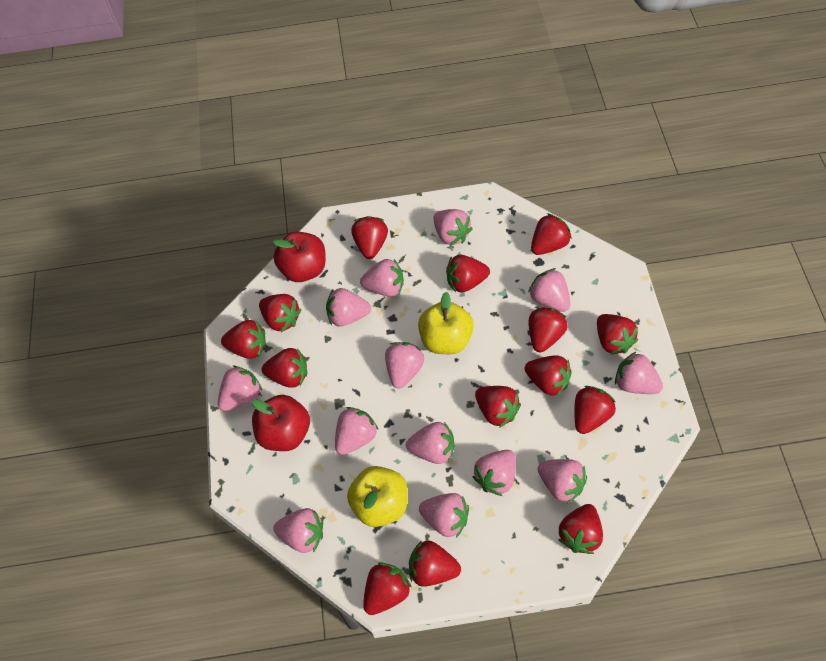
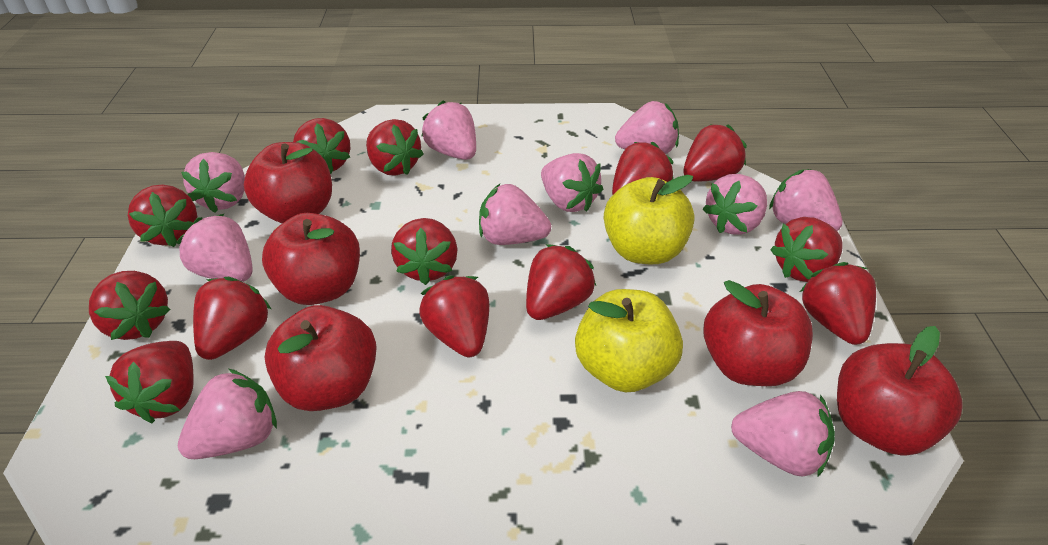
pink strawberry: 13 -> 10
red apple: 2 -> 5
red strawberry: 14 -> 13

